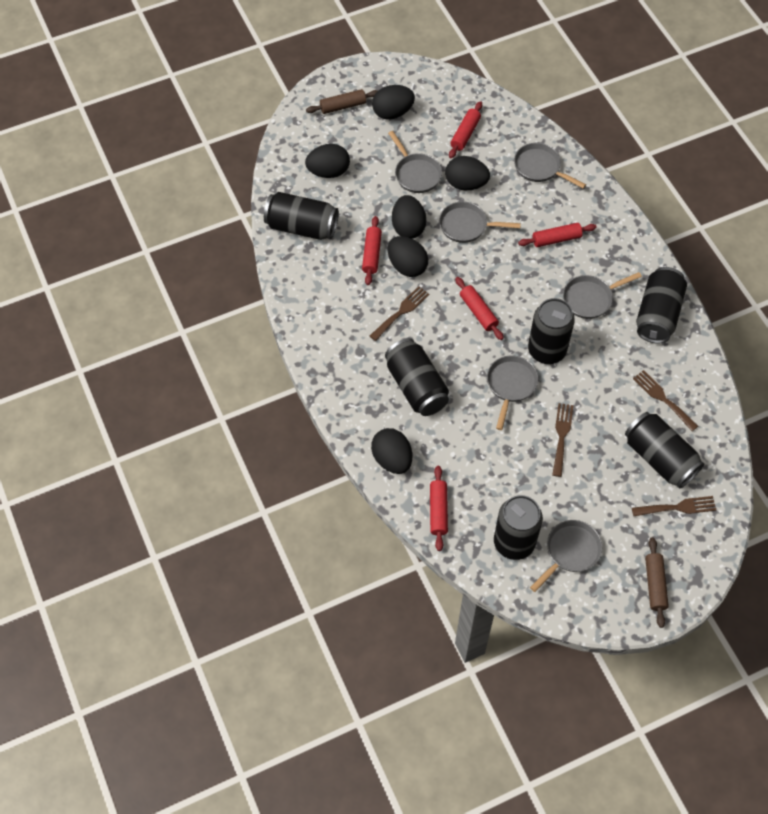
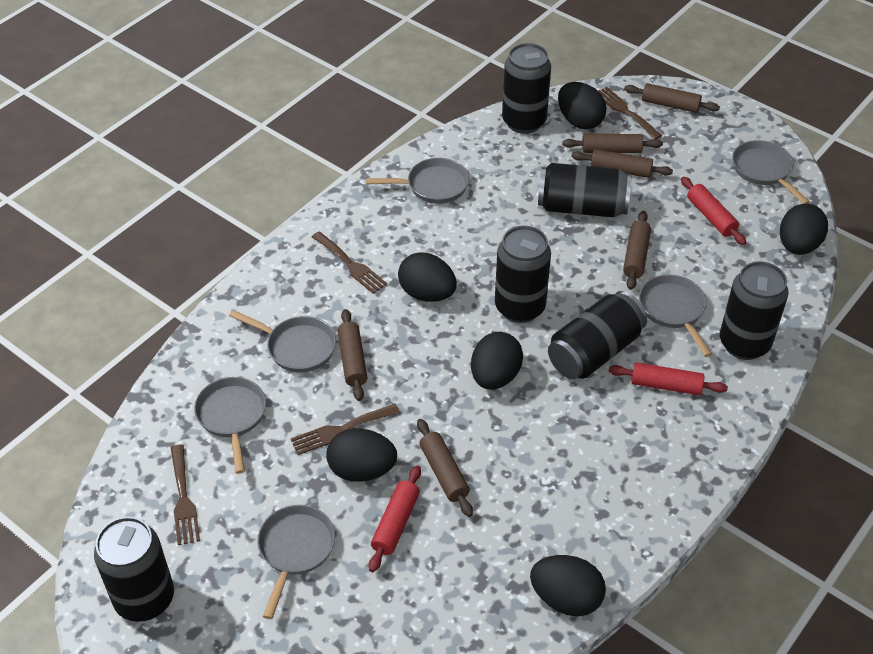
brown rolling pin: 2 -> 6
red rolling pin: 5 -> 3

